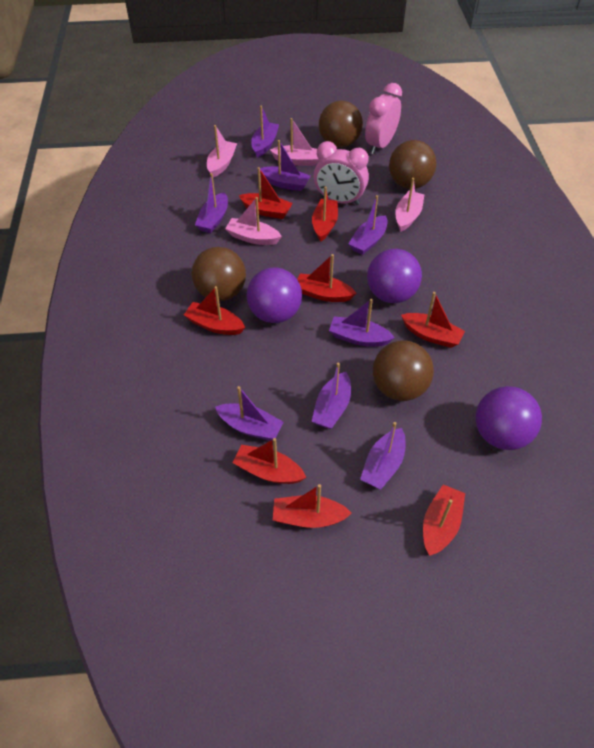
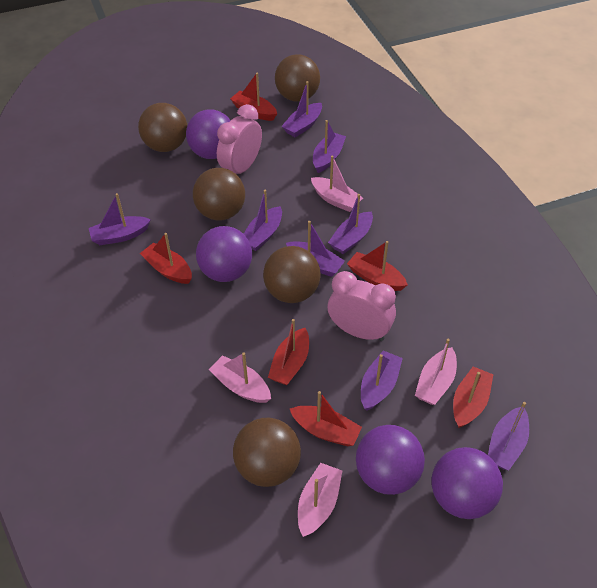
brown ball: 4 -> 5
purple ball: 3 -> 4
red boat: 8 -> 6

